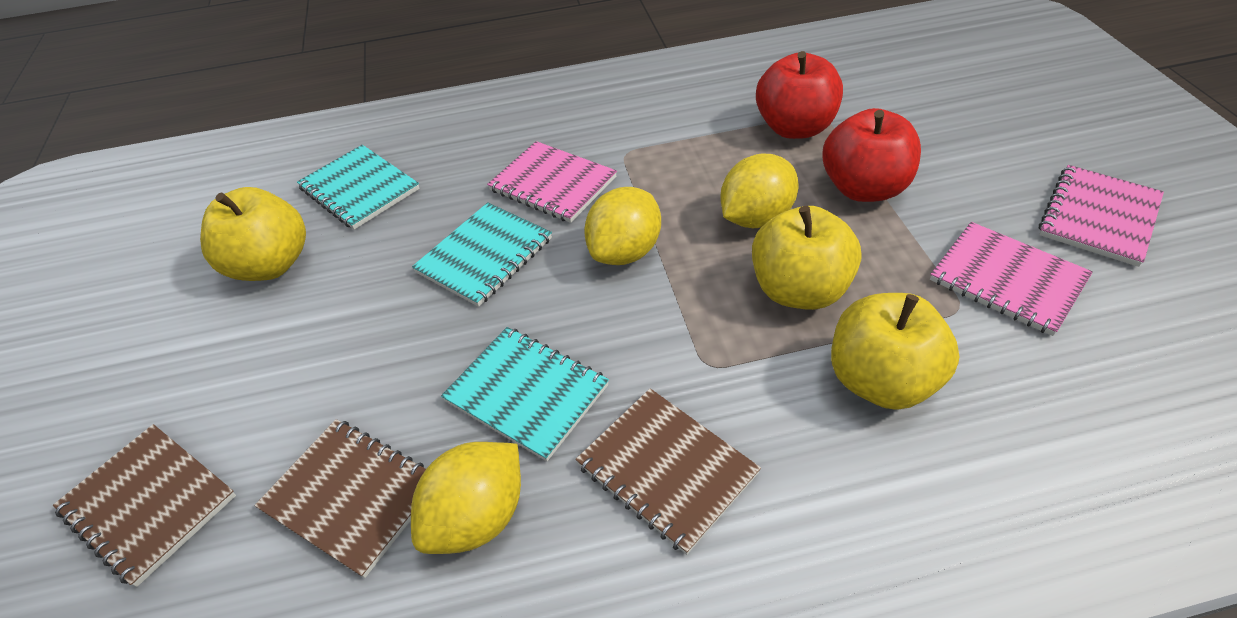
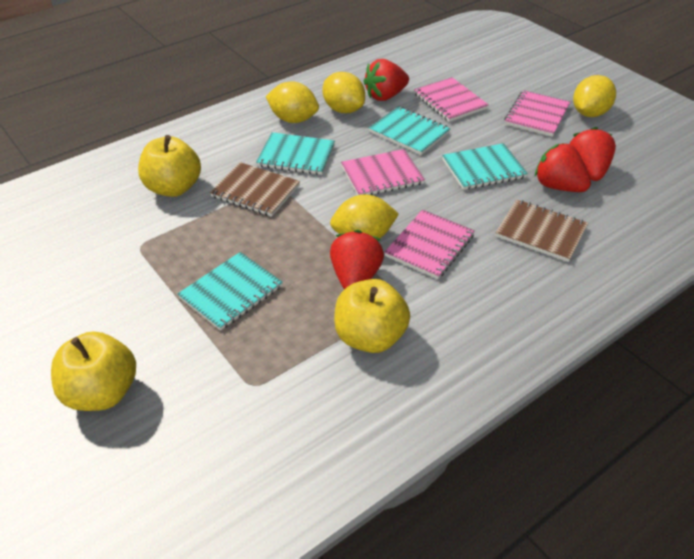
brown notebook: 3 -> 2
pink notebook: 3 -> 4
red apple: 2 -> 0
red strawberry: 0 -> 4
turquoise notebook: 3 -> 4
yellow lemon: 3 -> 4

